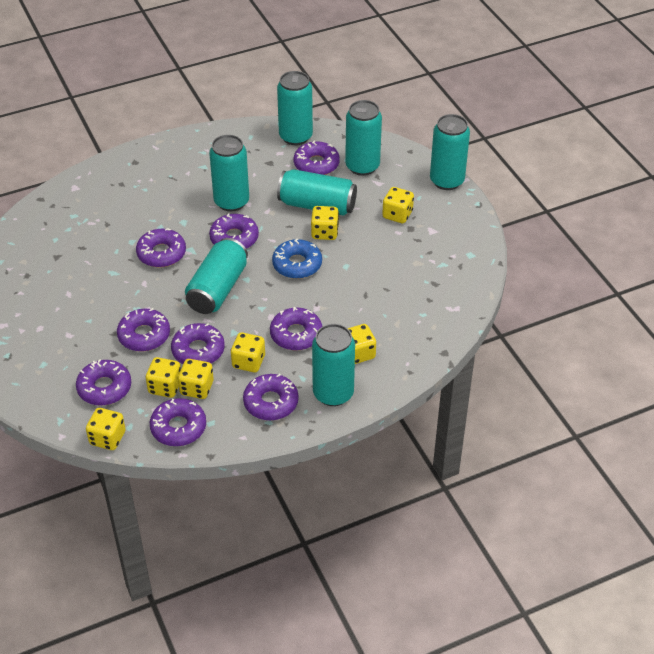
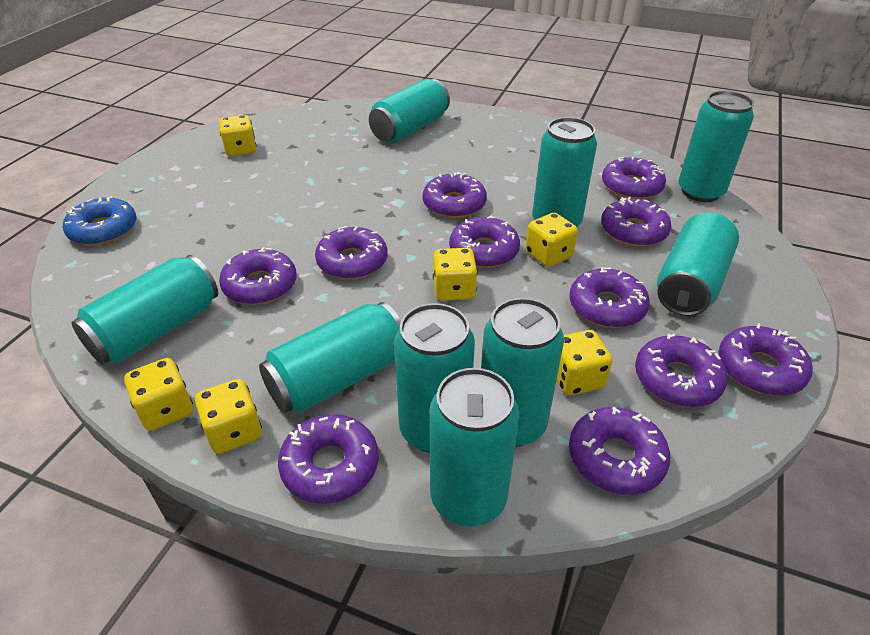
purple donut: 9 -> 11
turquoise can: 7 -> 9
yellow dice: 7 -> 6

